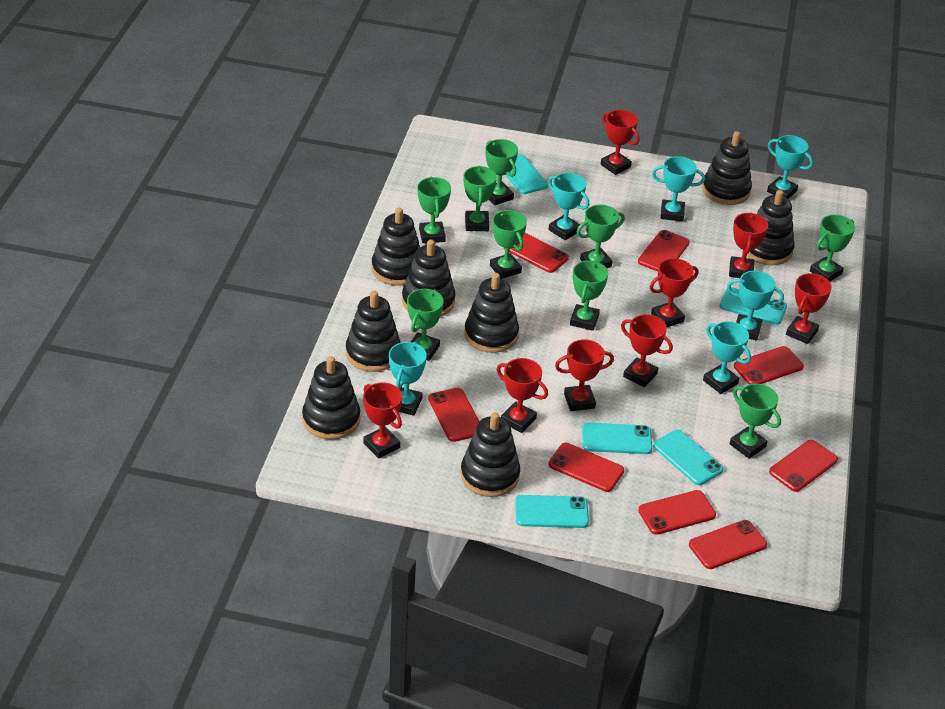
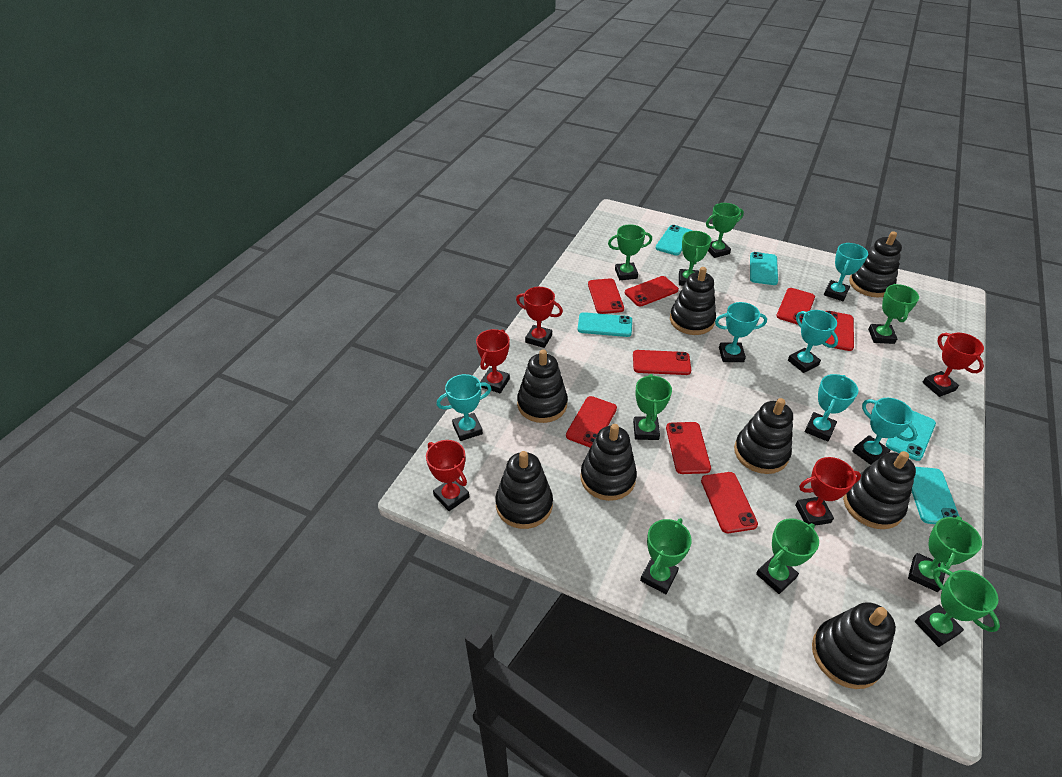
red trophy: 8 -> 5

